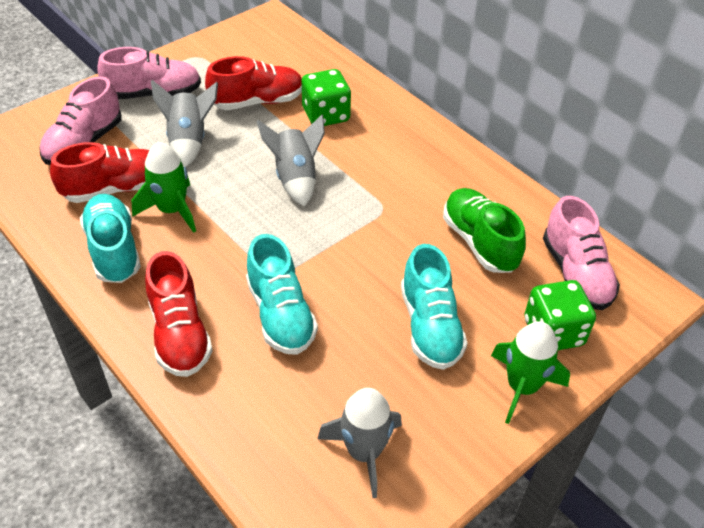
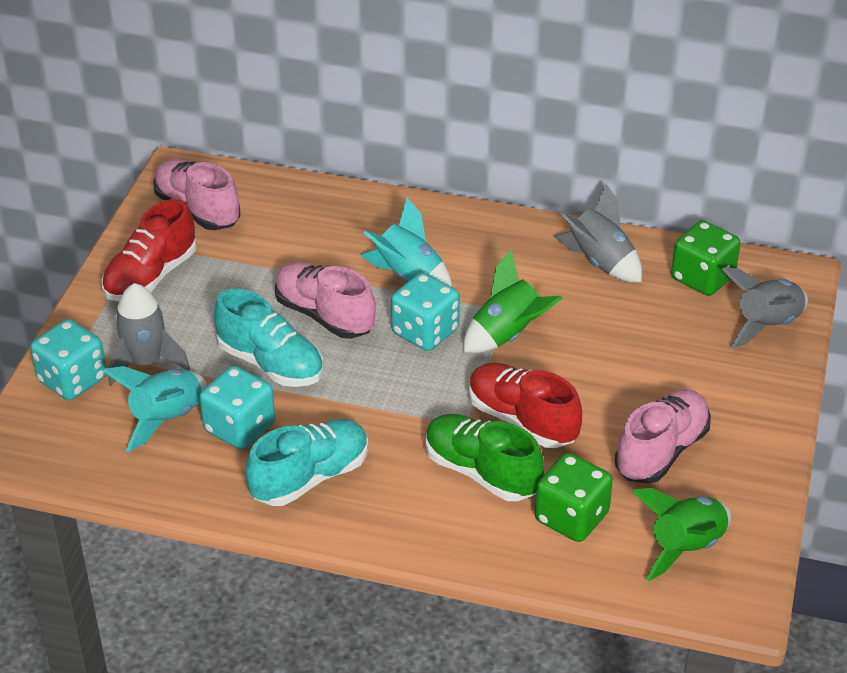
red shoe: 3 -> 2
turquoise dice: 0 -> 3
turquoise rocket: 0 -> 2
turquoise shoe: 3 -> 2

